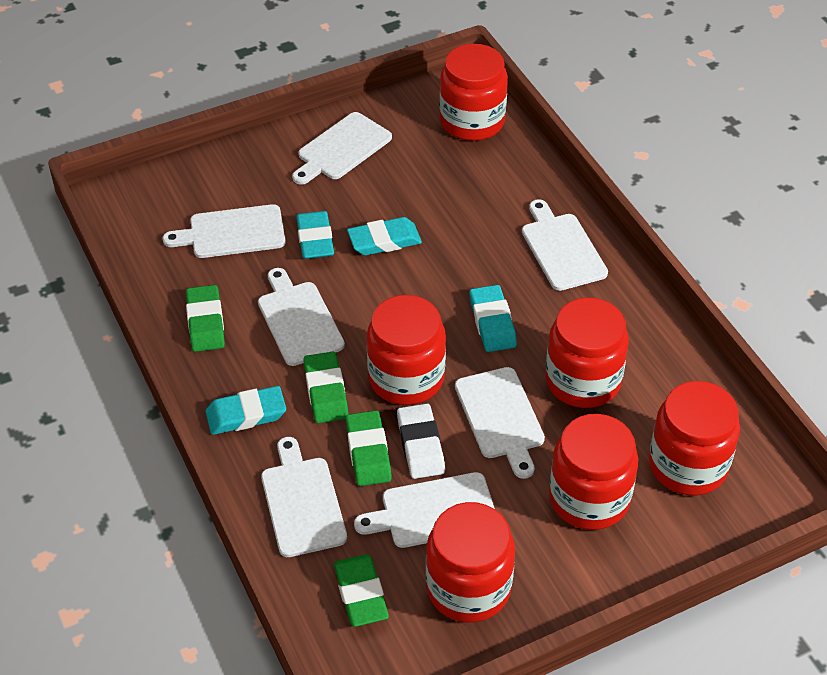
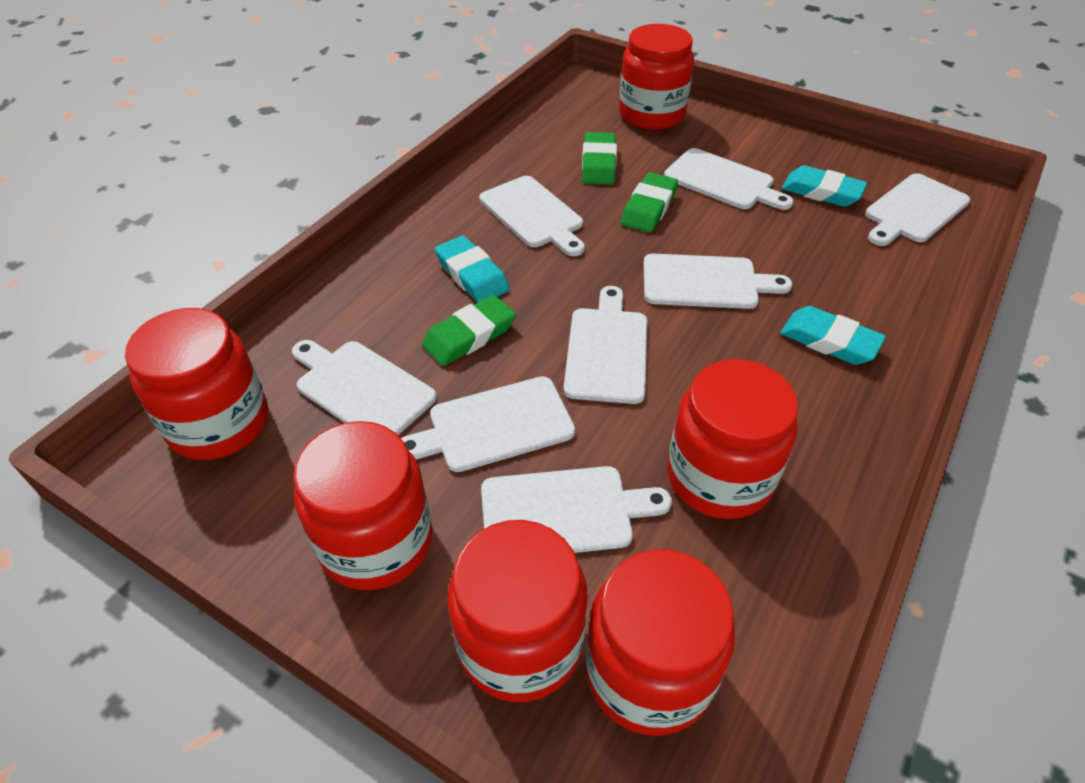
green eraser: 4 -> 3
turquoise eraser: 4 -> 3
white cutting board: 7 -> 8
white eraser: 1 -> 0

